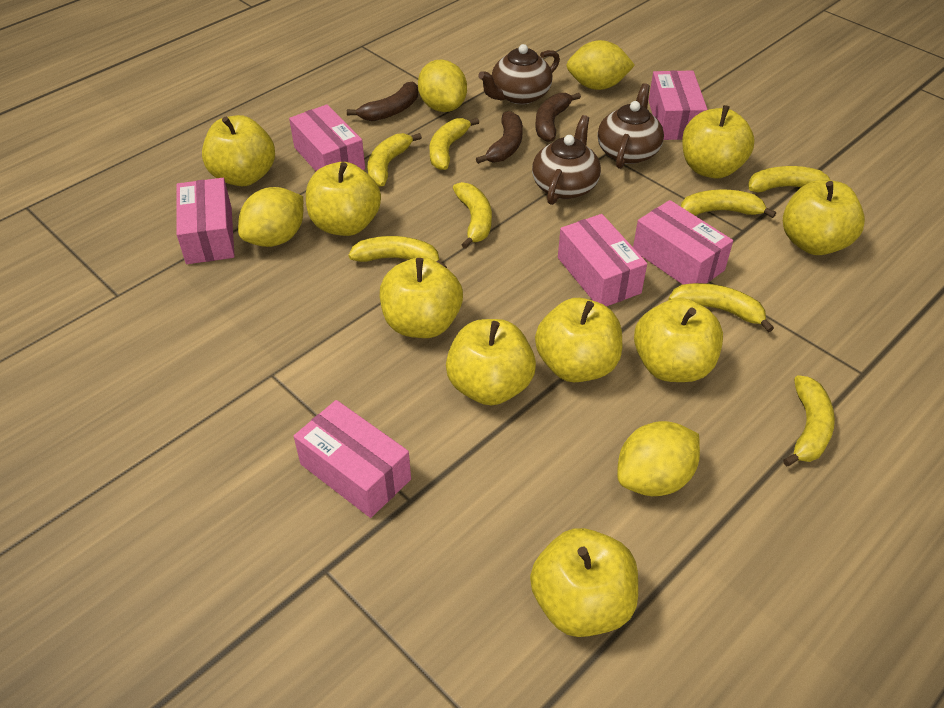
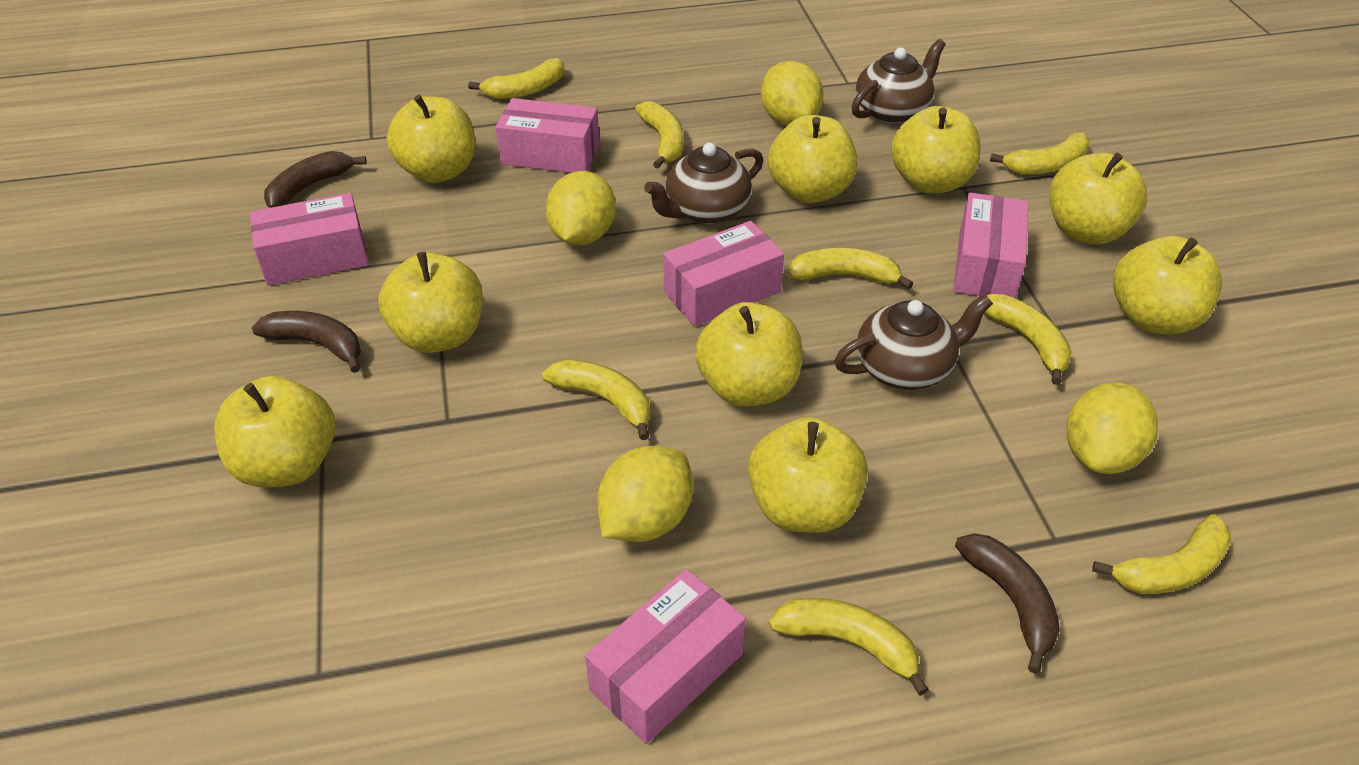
pink box: 6 -> 5

